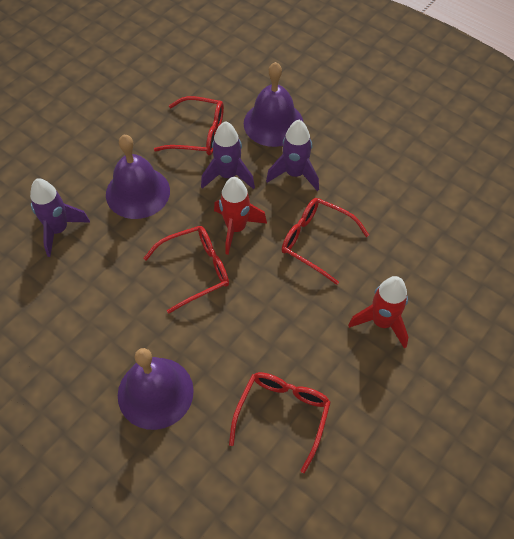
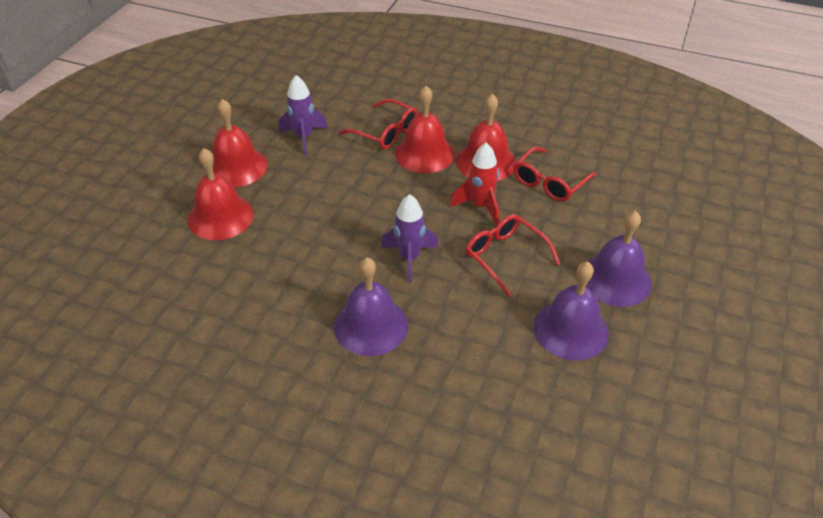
purple rocket: 3 -> 2
red bell: 0 -> 4
red glasses: 4 -> 3
red rocket: 2 -> 1

